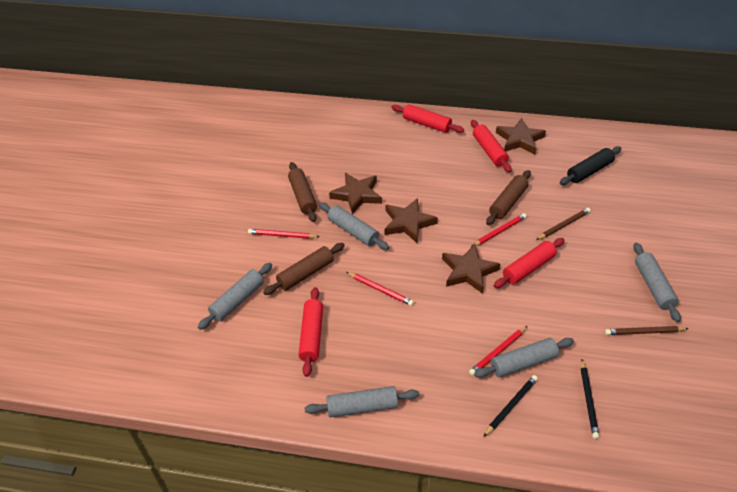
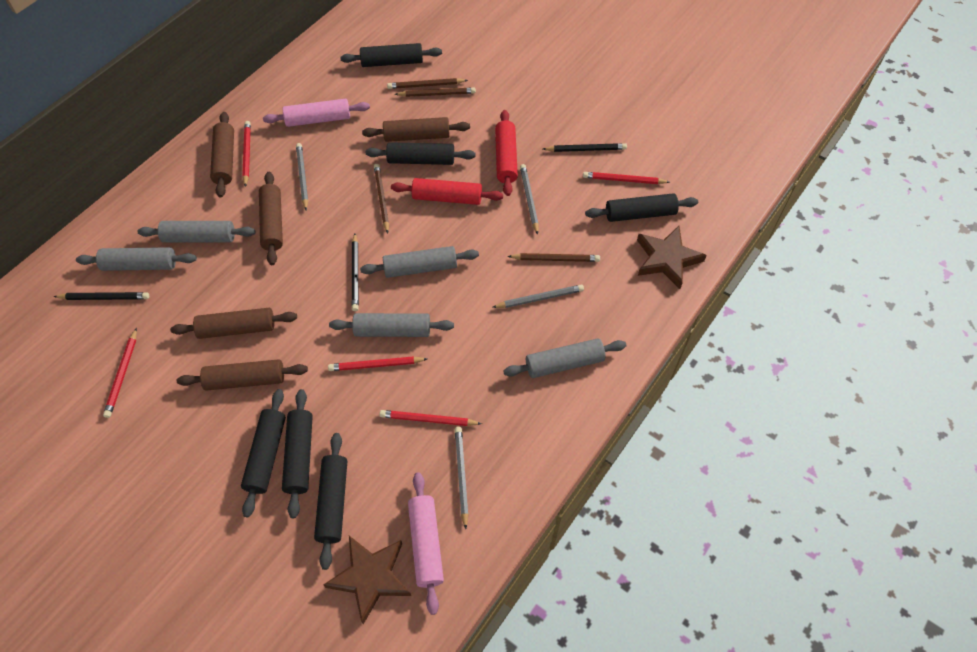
black pencil: 2 -> 3
black rolling pin: 1 -> 6
brown pencil: 2 -> 4
brown rolling pin: 3 -> 5
brown star: 4 -> 2
grey pencil: 0 -> 4
pink rolling pin: 0 -> 2
red pencil: 4 -> 5
red rolling pin: 4 -> 2

